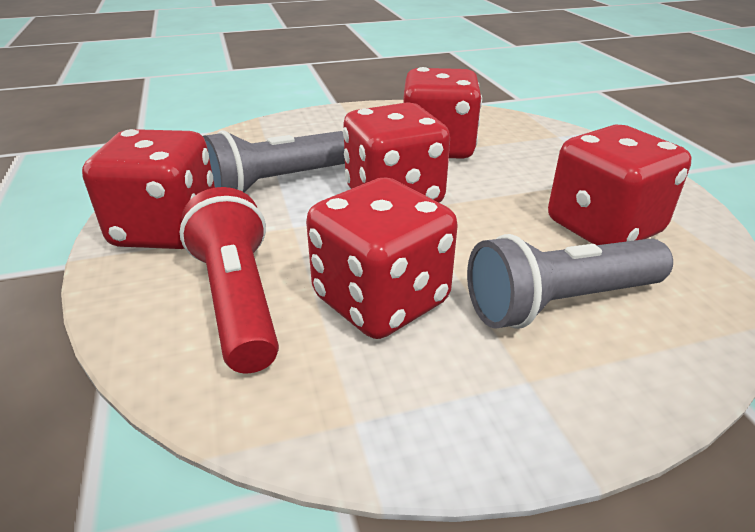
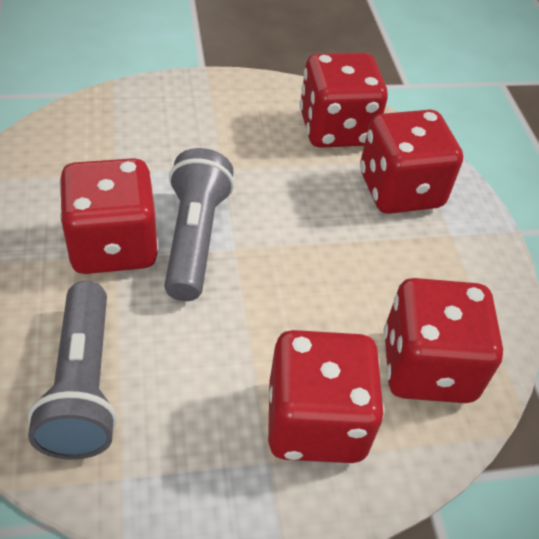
red flashlight: 1 -> 0

